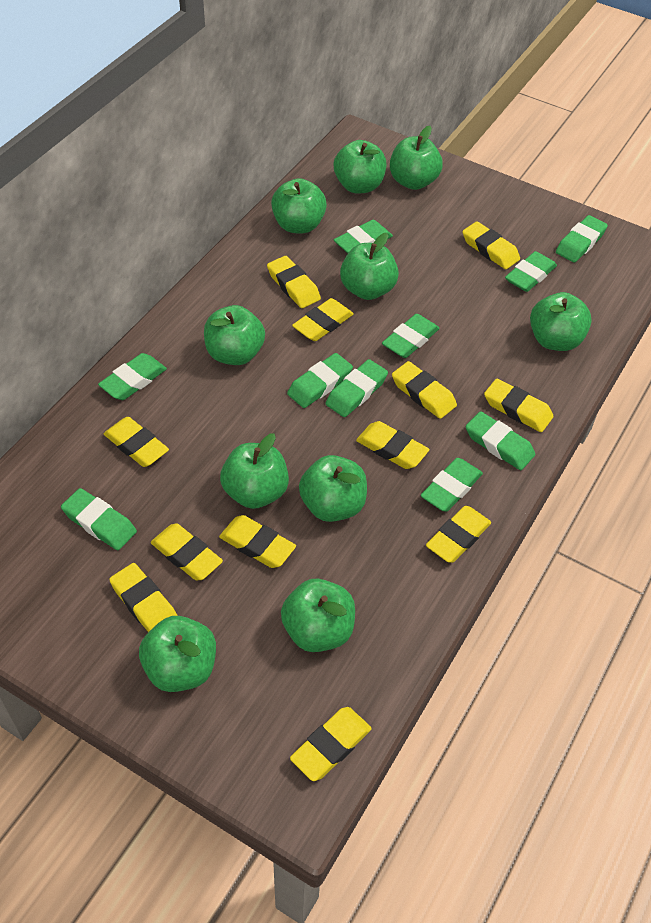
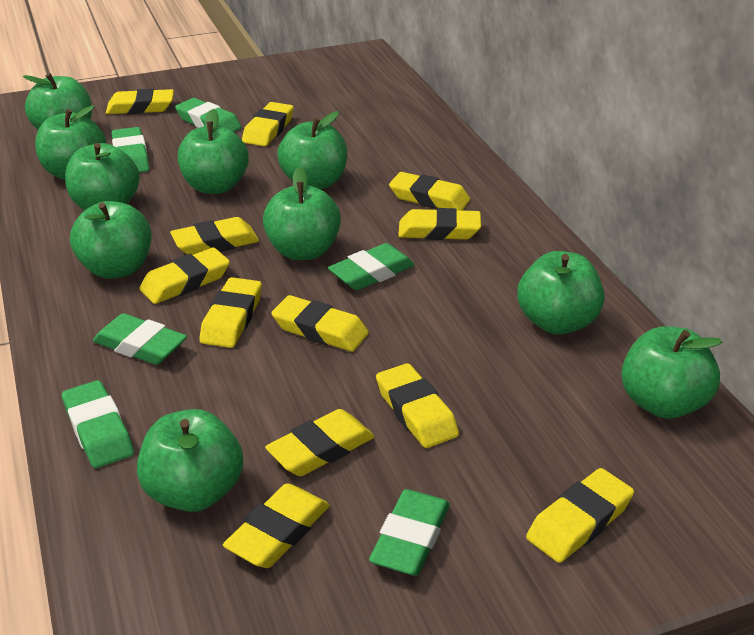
green eraser: 10 -> 6

